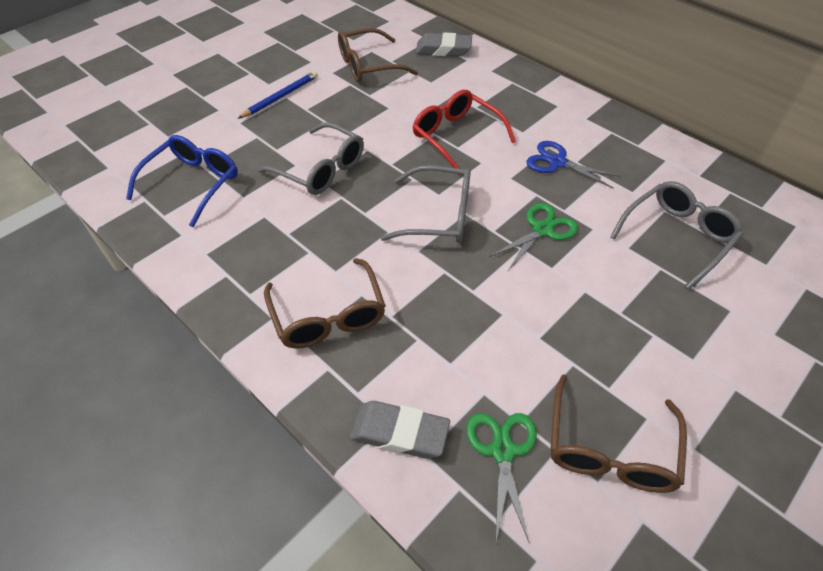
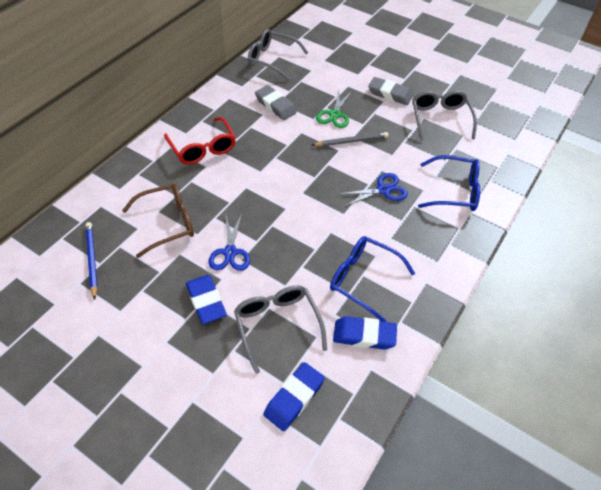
blue eraser: 0 -> 3
blue glasses: 1 -> 2
blue scissors: 1 -> 2
brown glasses: 3 -> 1
green scissors: 2 -> 1
grey pencil: 0 -> 1

